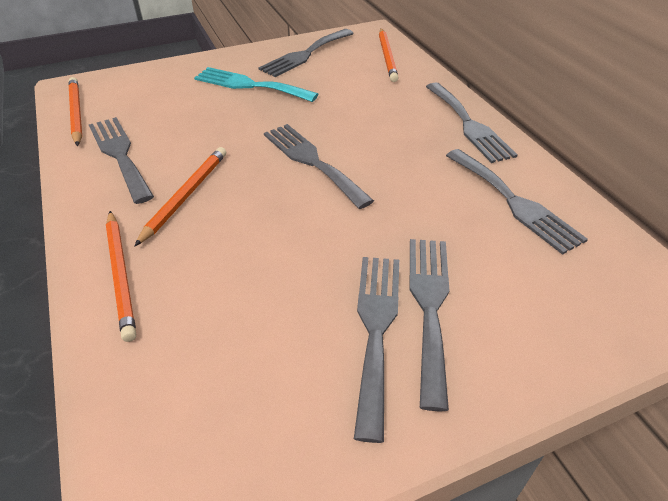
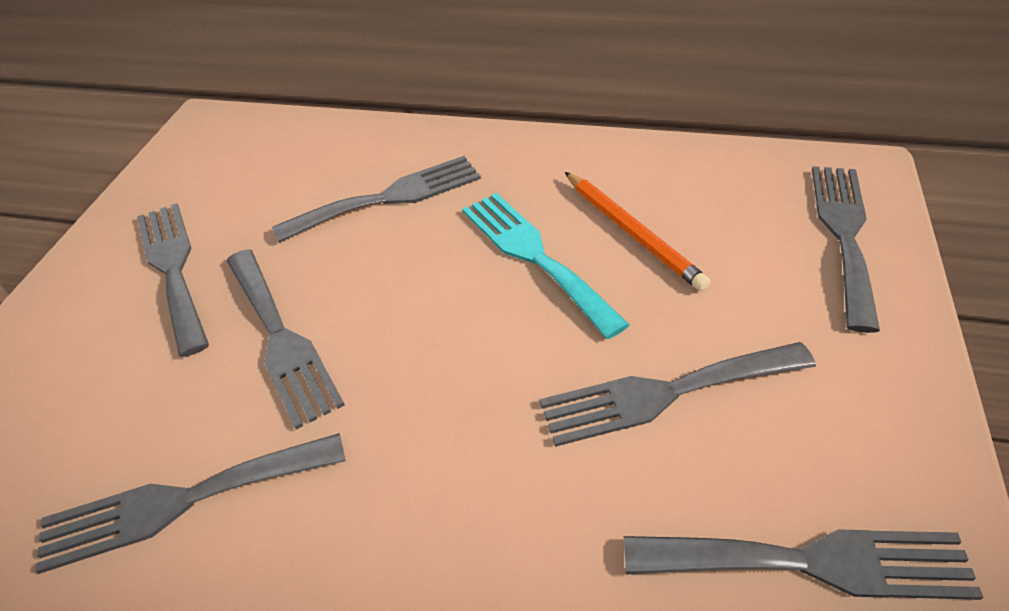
orange pencil: 4 -> 1

